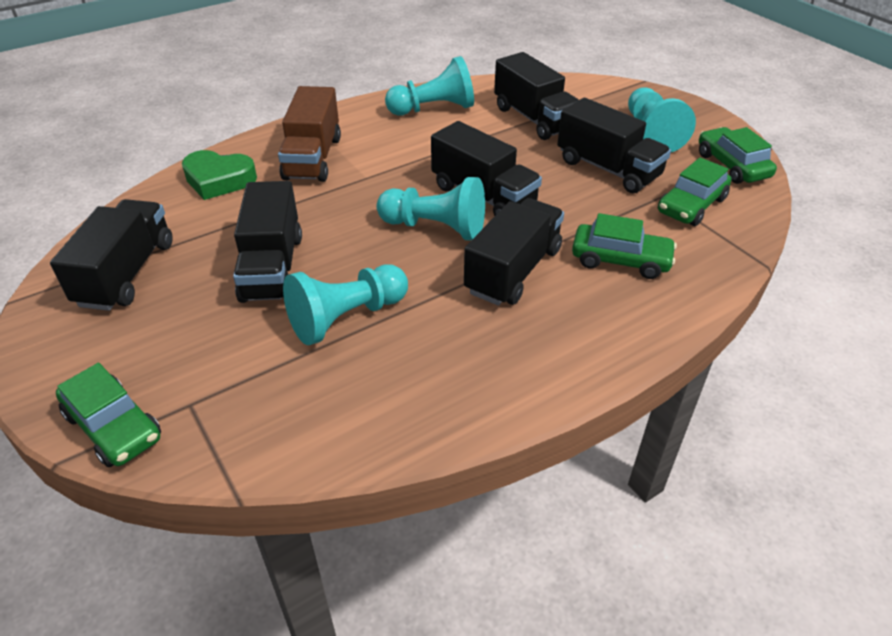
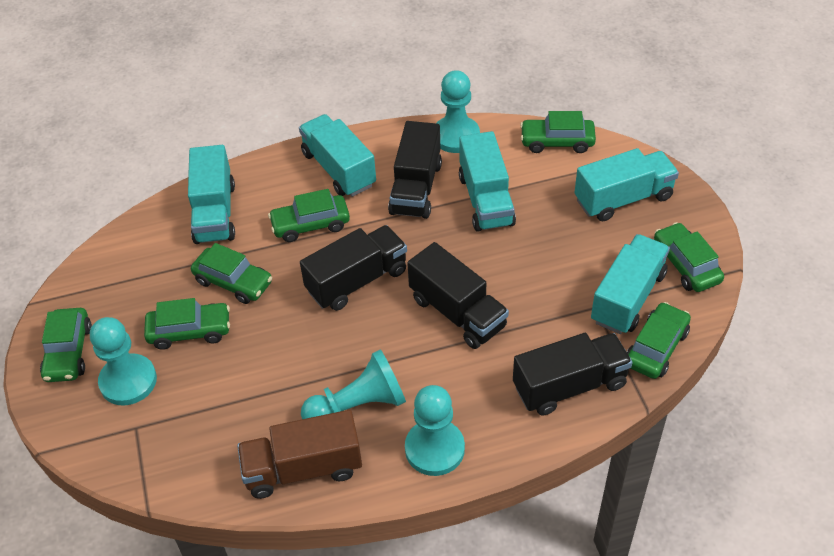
black truck: 6 -> 4
green car: 4 -> 7
green heart: 1 -> 0
turquoise truck: 0 -> 5

